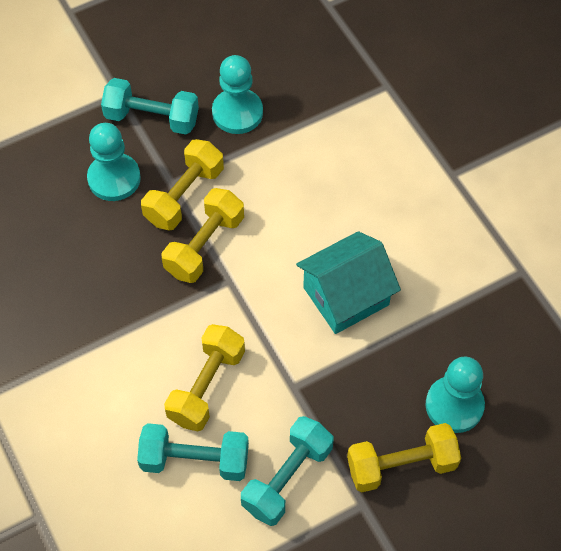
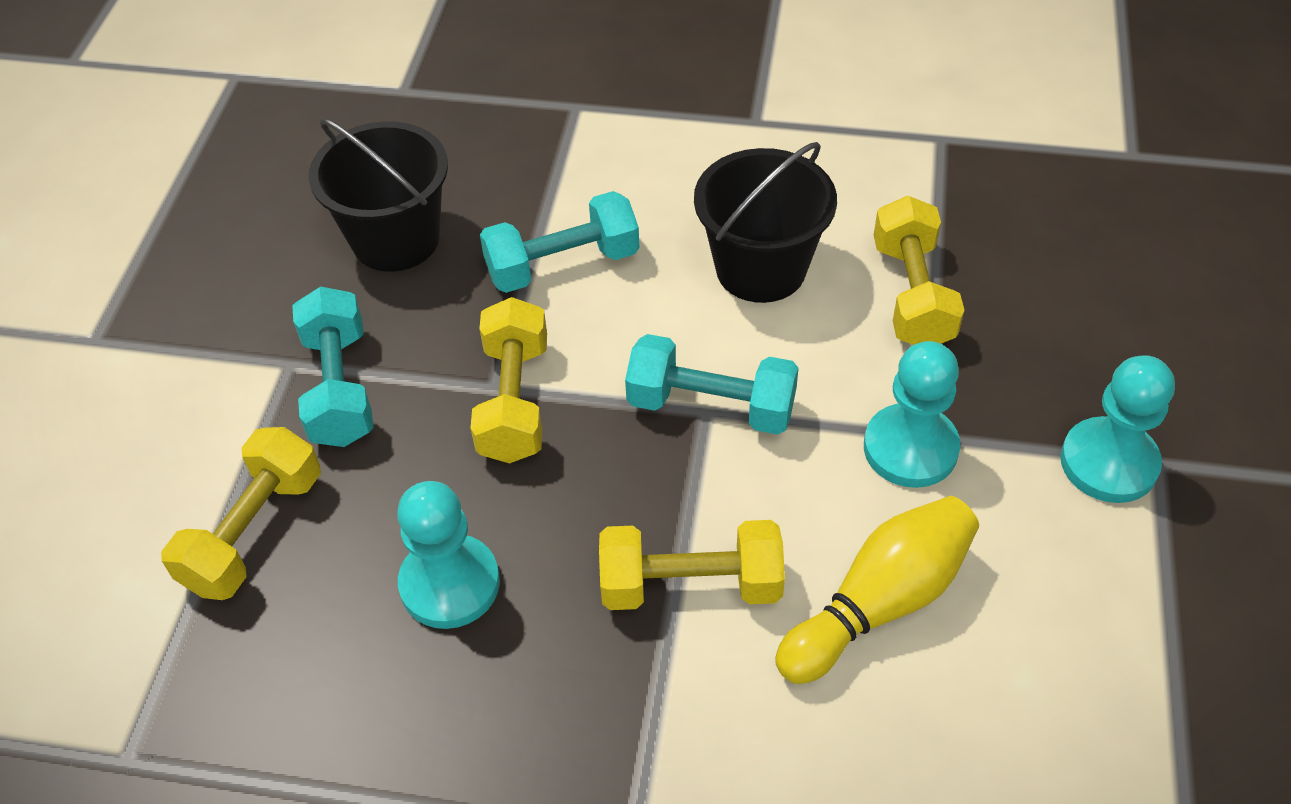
black bucket: 0 -> 2
turquoise house: 1 -> 0
yellow bowling pin: 0 -> 1

